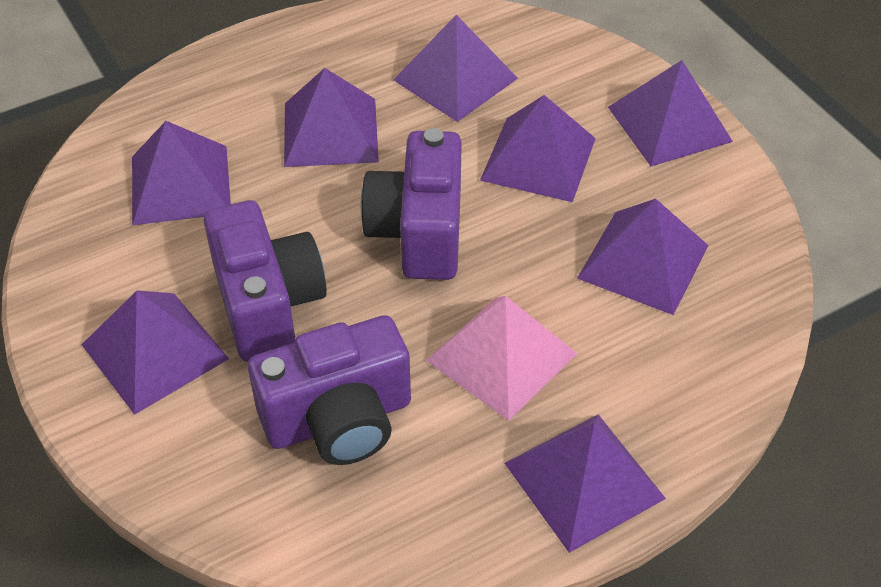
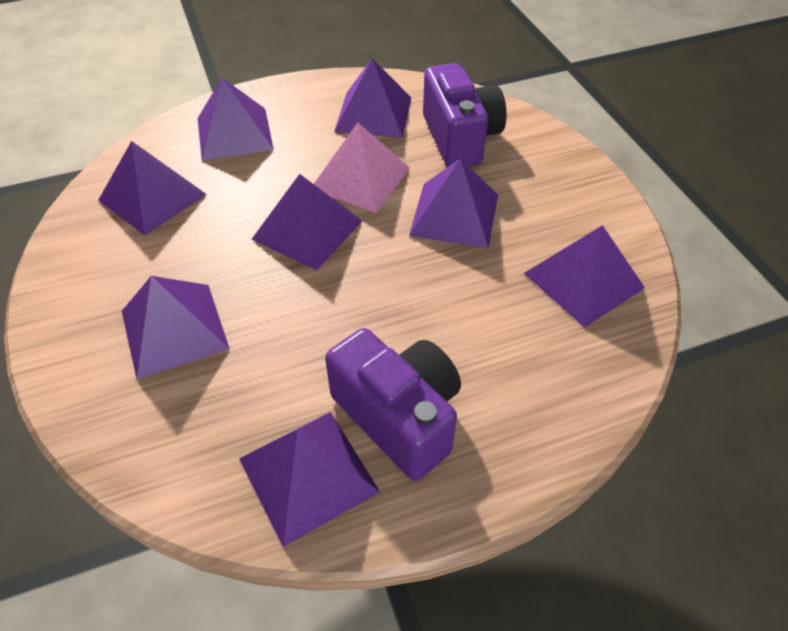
purple camera: 3 -> 2

